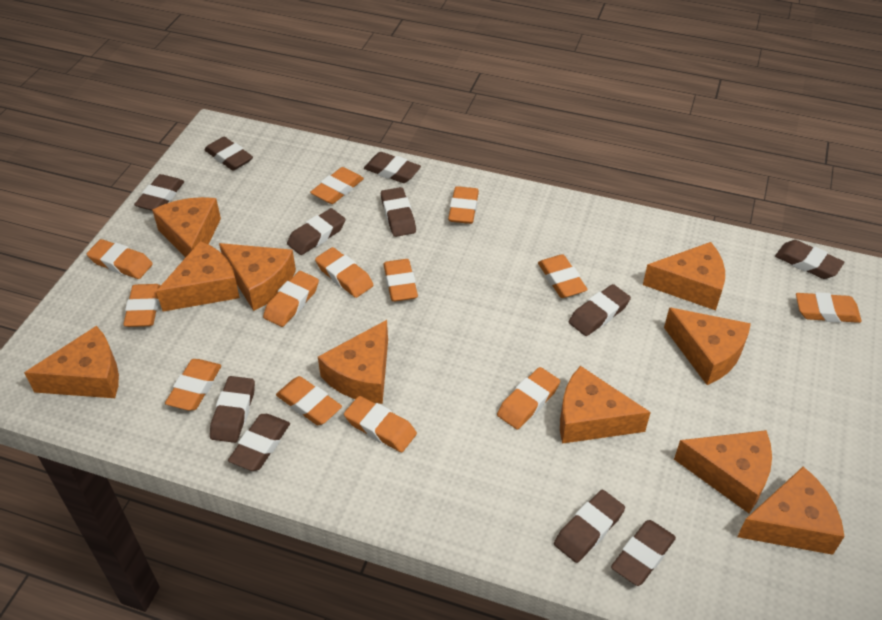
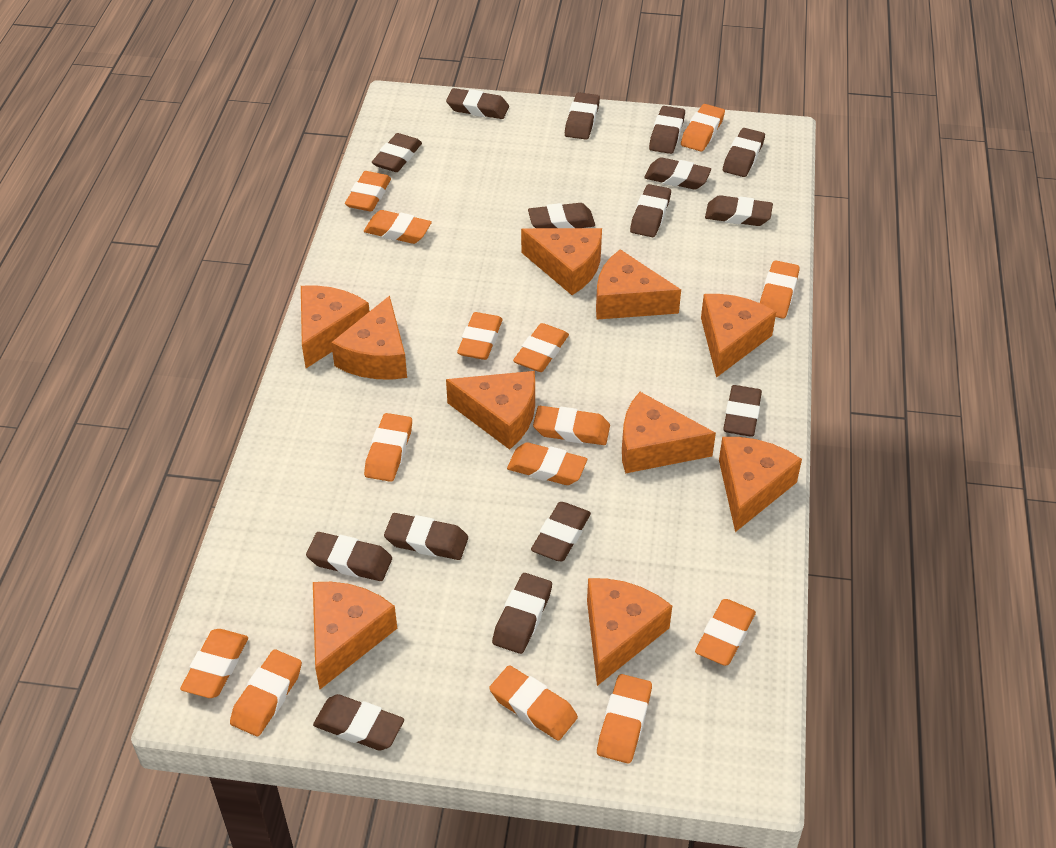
brown eraser: 11 -> 15
orange eraser: 13 -> 14

